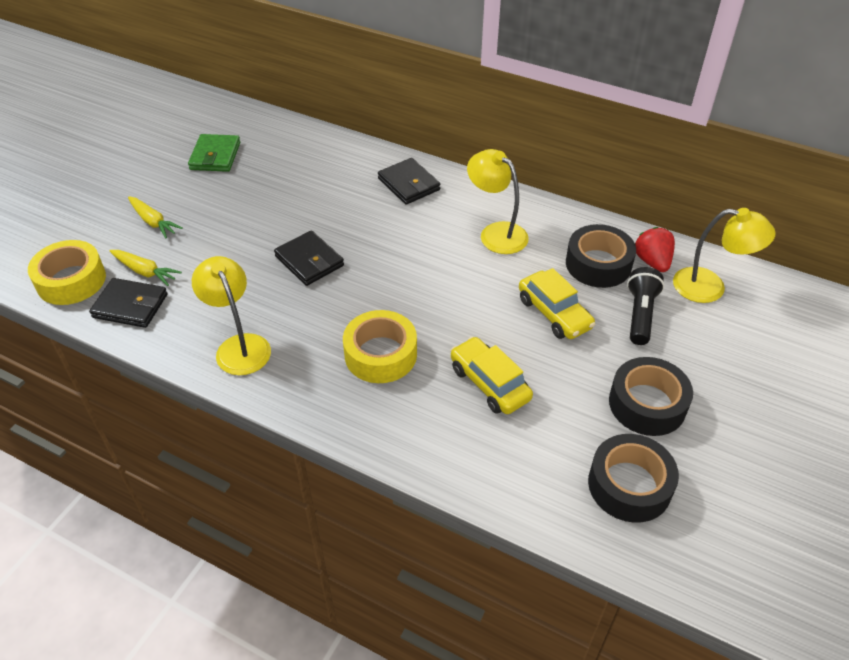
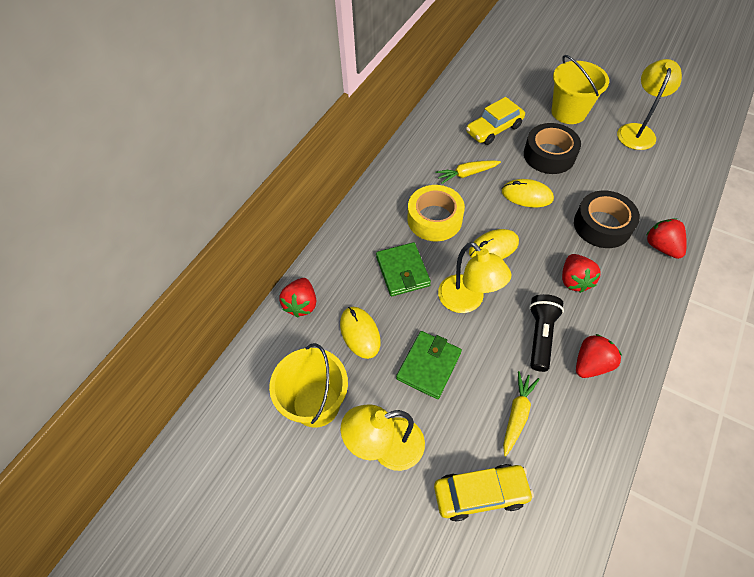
black tape: 3 -> 2
black wallet: 3 -> 0
green wallet: 1 -> 2
red strawberry: 1 -> 4
yellow bucket: 0 -> 2
yellow mouse: 0 -> 3
yellow tape: 2 -> 1

